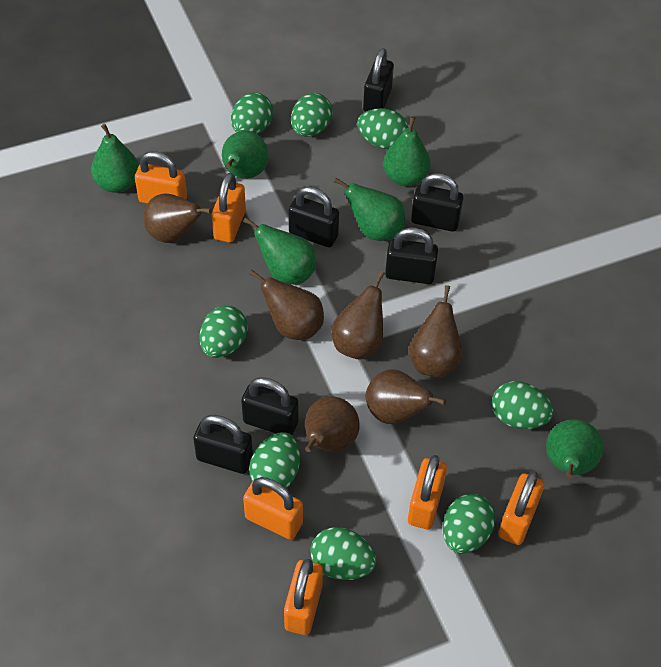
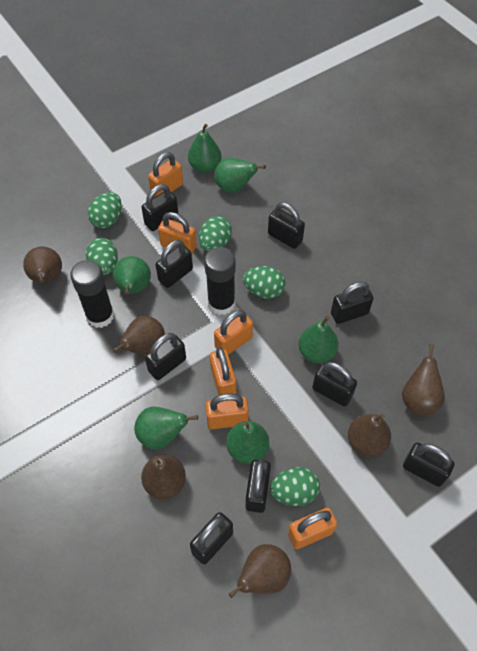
black glue stick: 0 -> 2
black padlock: 6 -> 9
green egg: 8 -> 5

